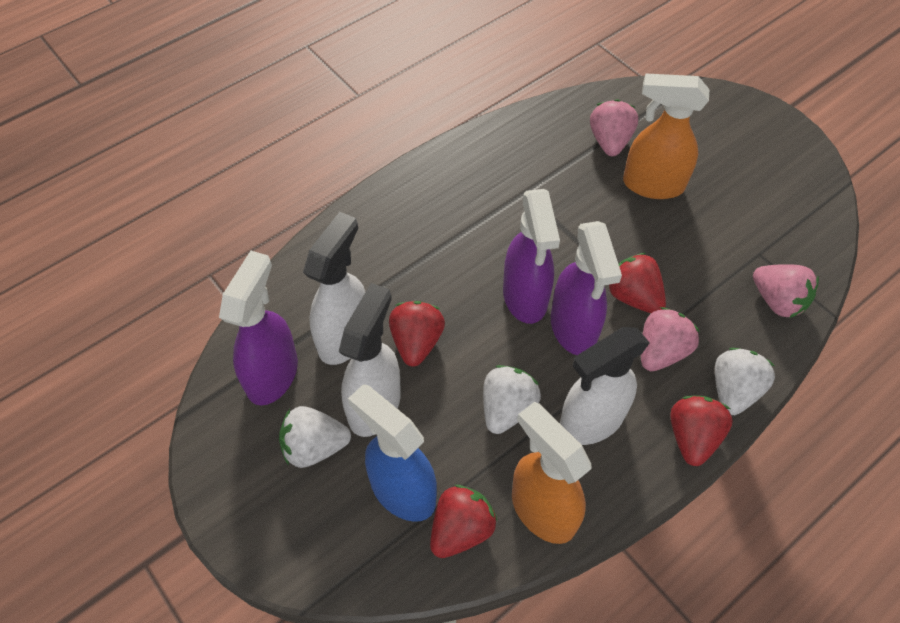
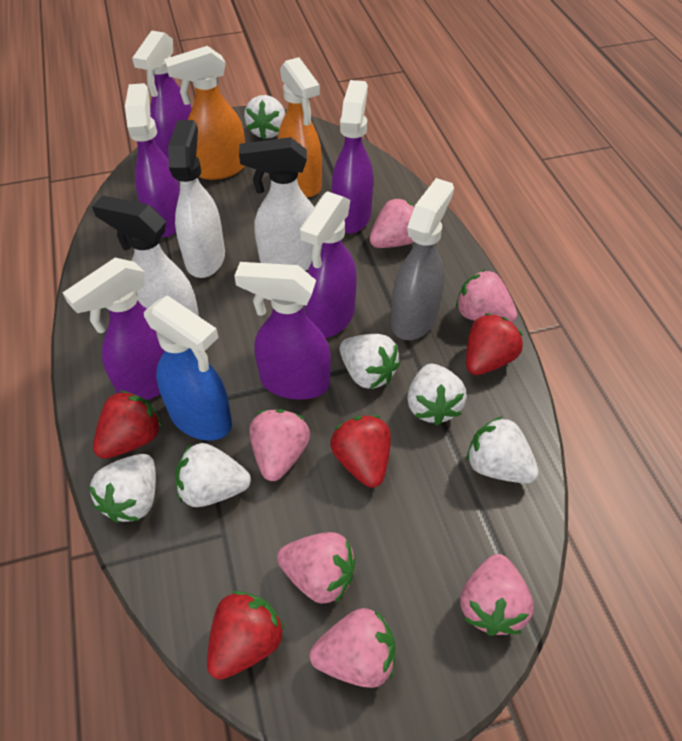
grey spray bottle: 0 -> 1
pink strawberry: 3 -> 6
purple spray bottle: 3 -> 6
white strawberry: 3 -> 6

